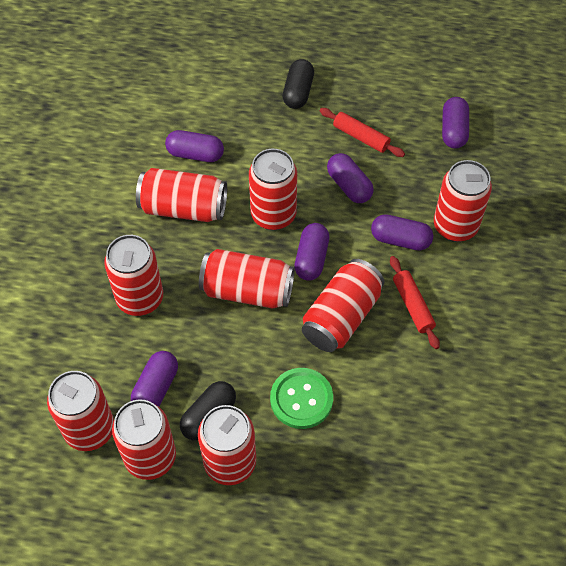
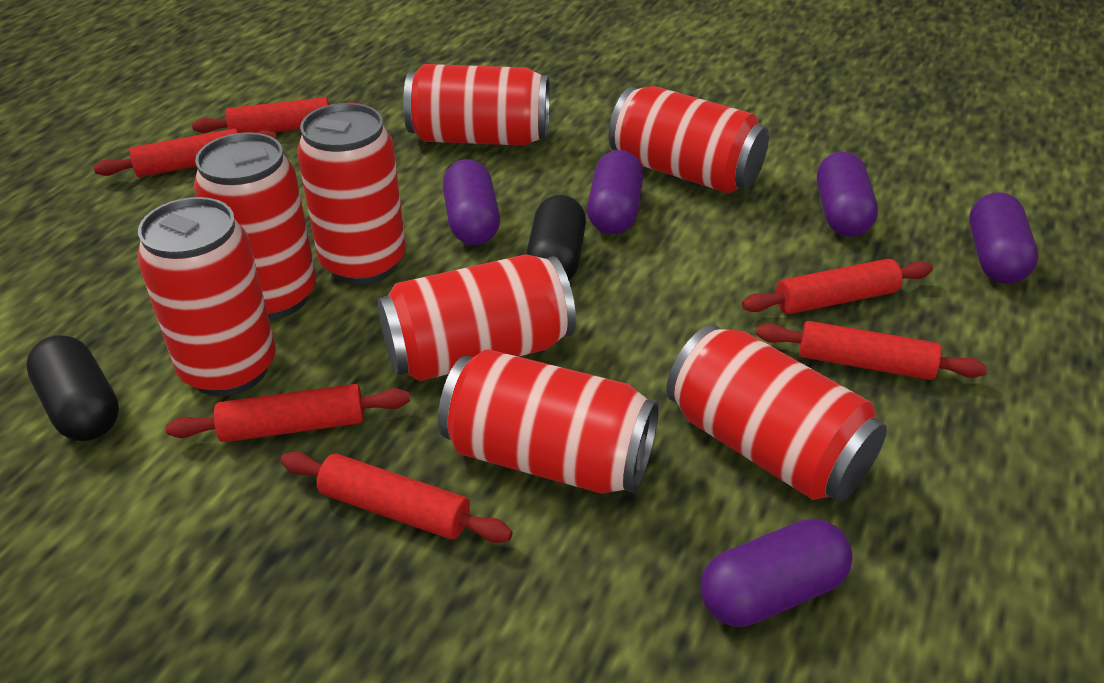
green button: 1 -> 0
purple capsule: 6 -> 5
red can: 9 -> 8
red rolling pin: 2 -> 6

